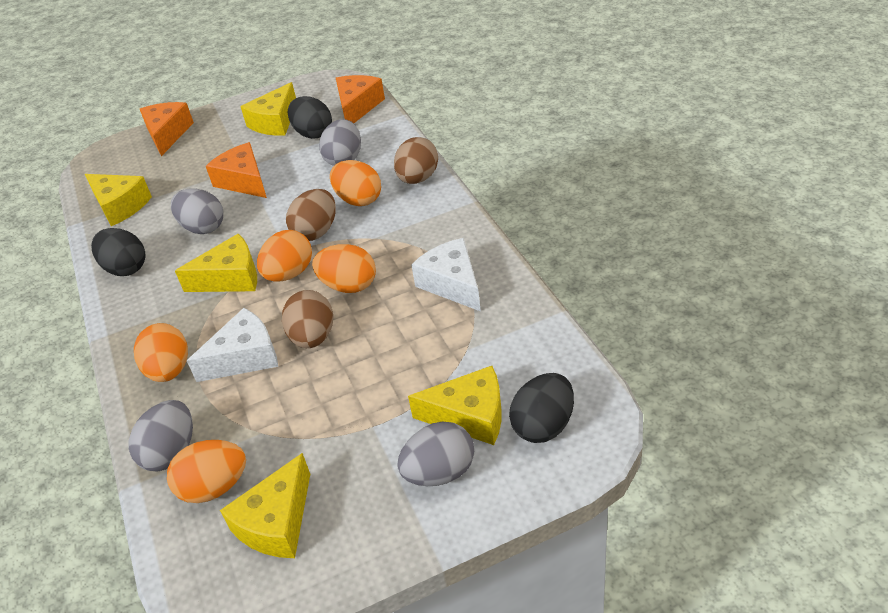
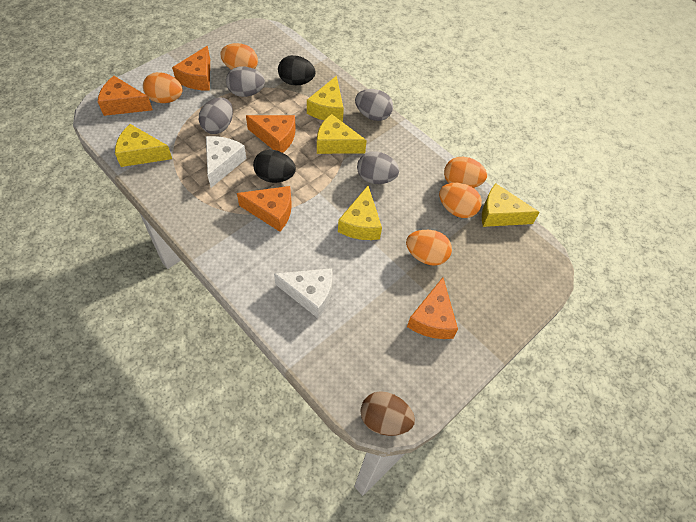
black egg: 3 -> 2
brown egg: 3 -> 1
orange cheese: 3 -> 5

